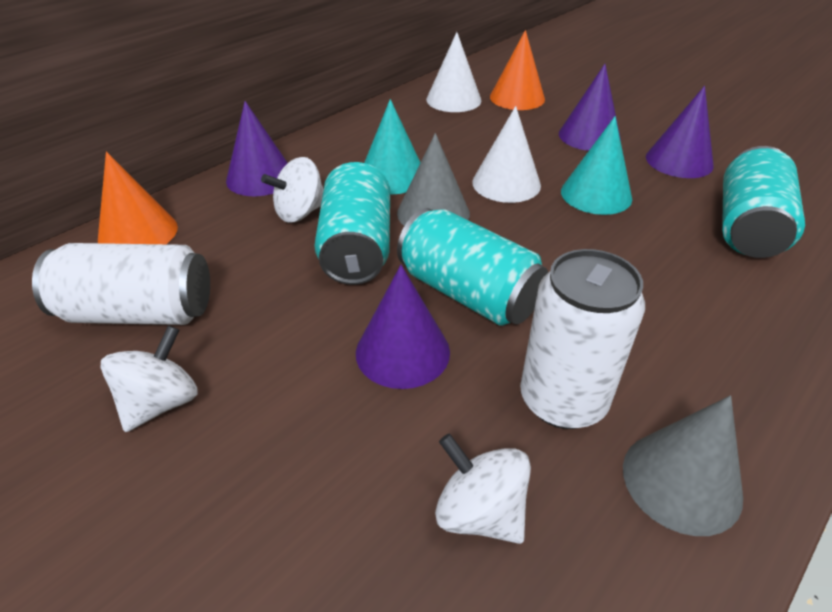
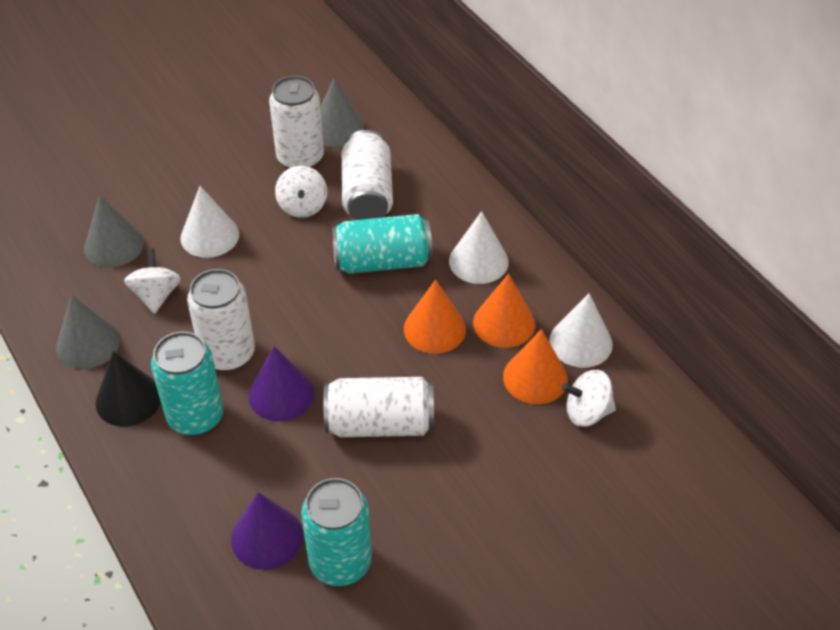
black cone: 0 -> 1
grey cone: 2 -> 3
orange cone: 2 -> 3
purple cone: 4 -> 2
turquoise cone: 2 -> 0
white can: 2 -> 4
white cone: 2 -> 3

